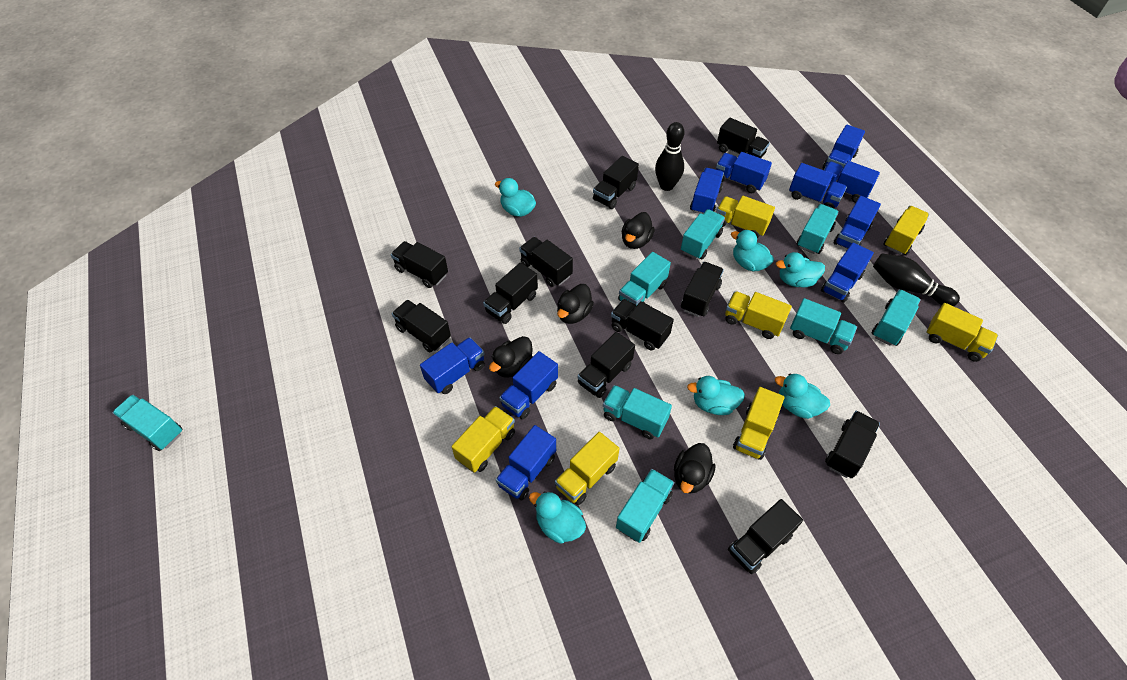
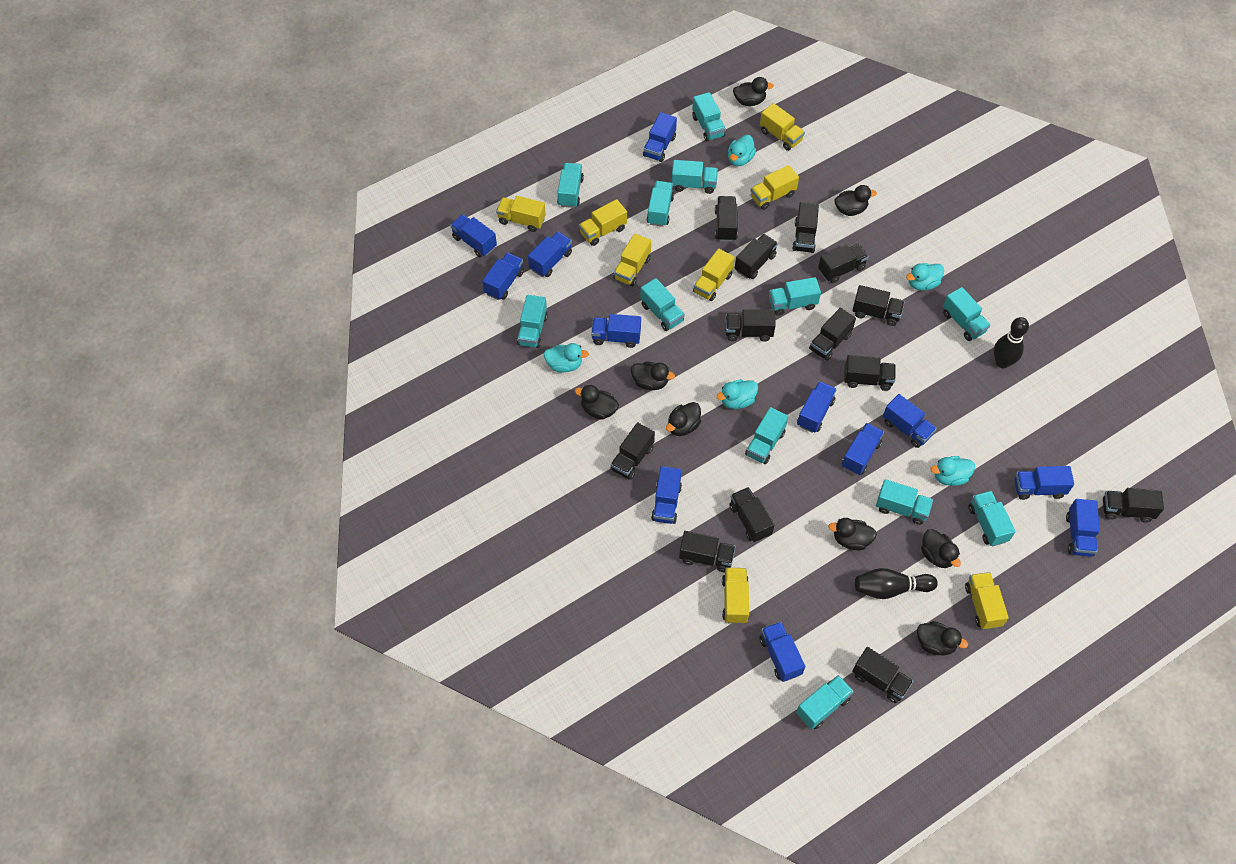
black duck: 4 -> 8
black truck: 11 -> 13
blue truck: 10 -> 12
turquoise duck: 6 -> 5
turquoise truck: 8 -> 12
yellow truck: 7 -> 8

